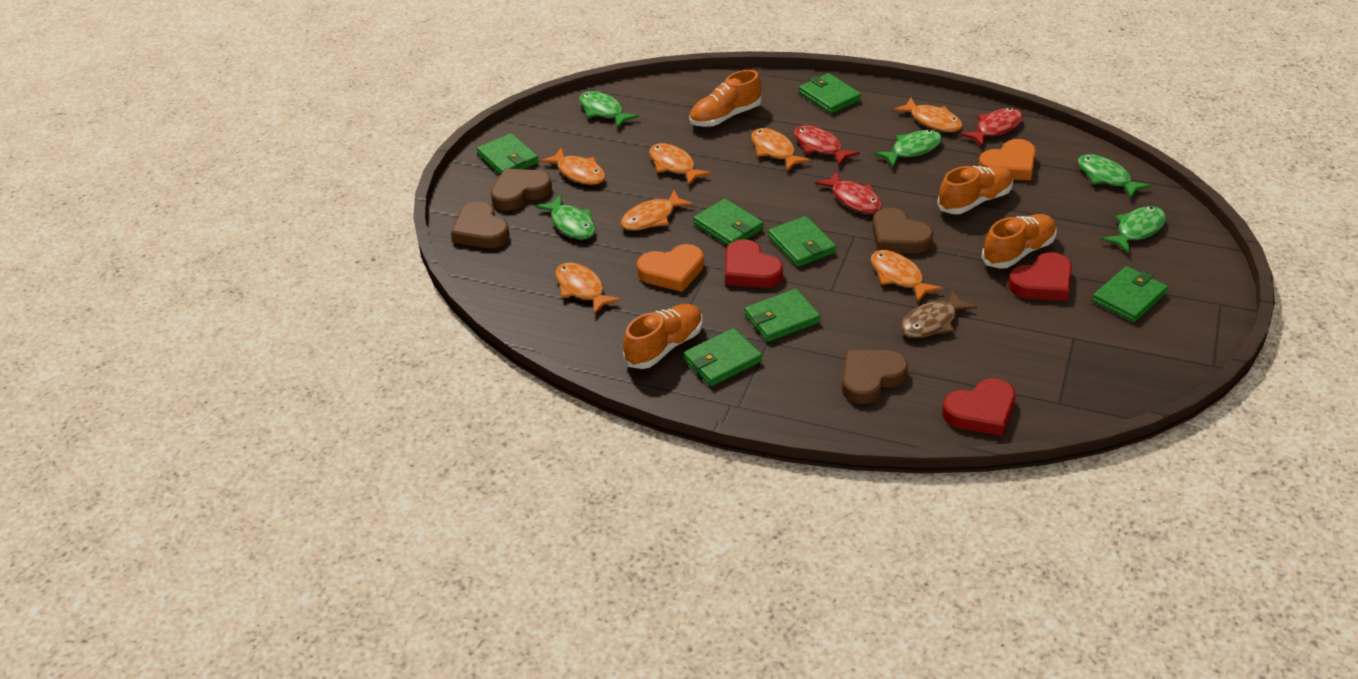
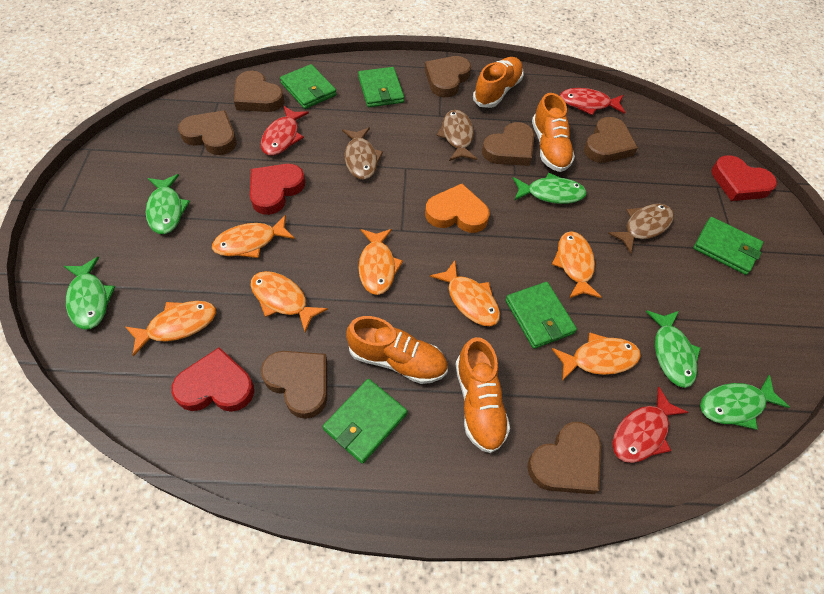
brown fish: 1 -> 3
brown heart: 4 -> 7
green wallet: 7 -> 5
orange heart: 2 -> 1

